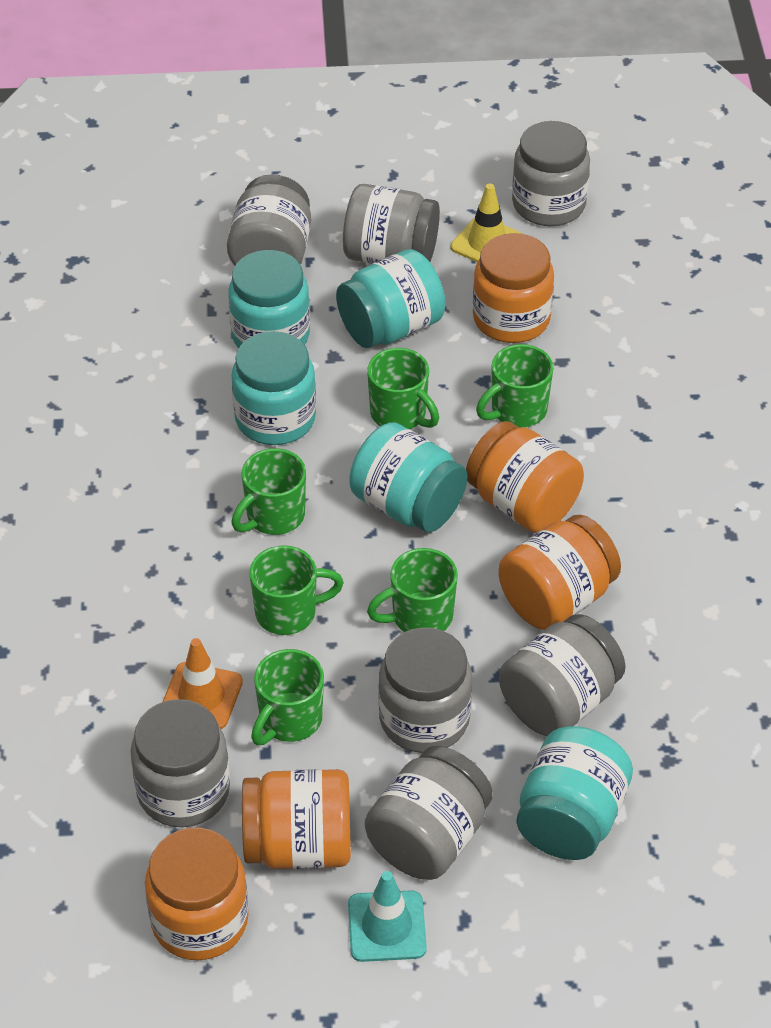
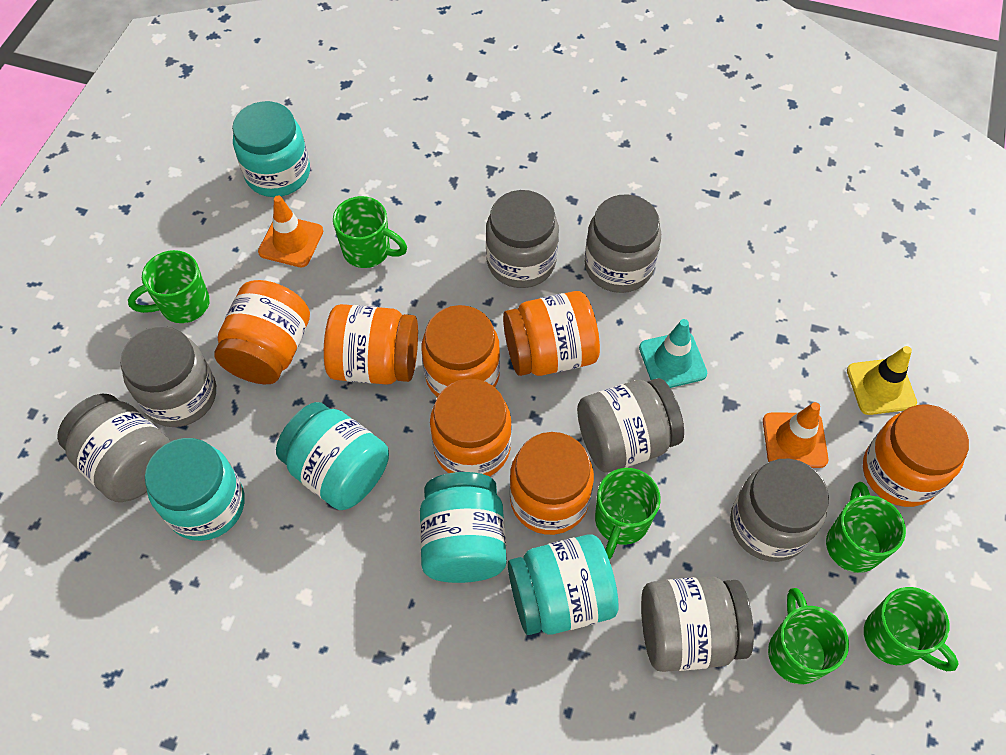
orange jar: 5 -> 7
orange traffic cone: 1 -> 2

